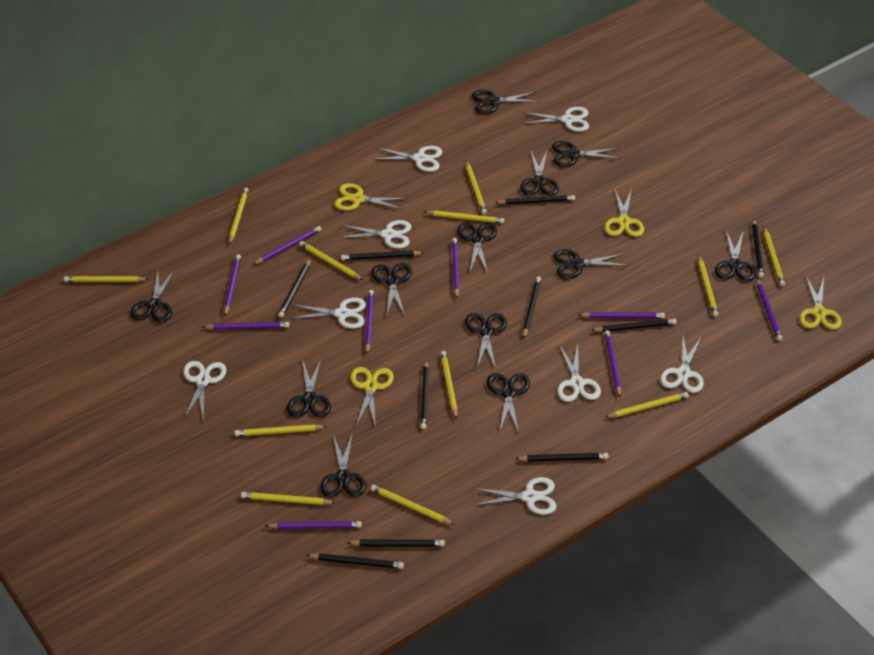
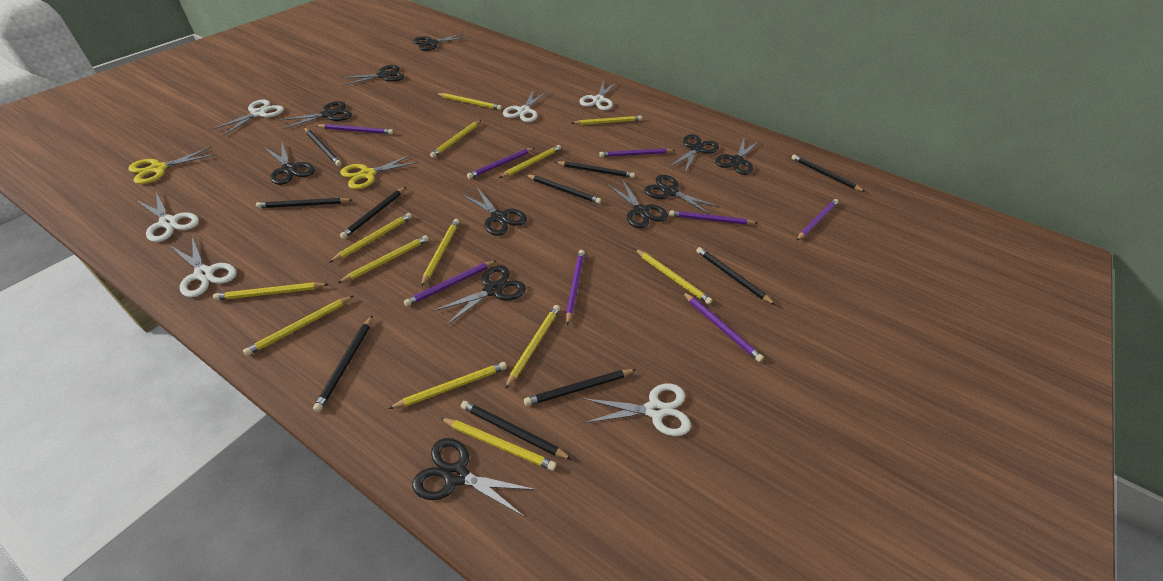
black scissors: 12 -> 11
purple pencil: 9 -> 8
white scissors: 8 -> 6
yellow pencil: 12 -> 13
yellow scissors: 4 -> 2

